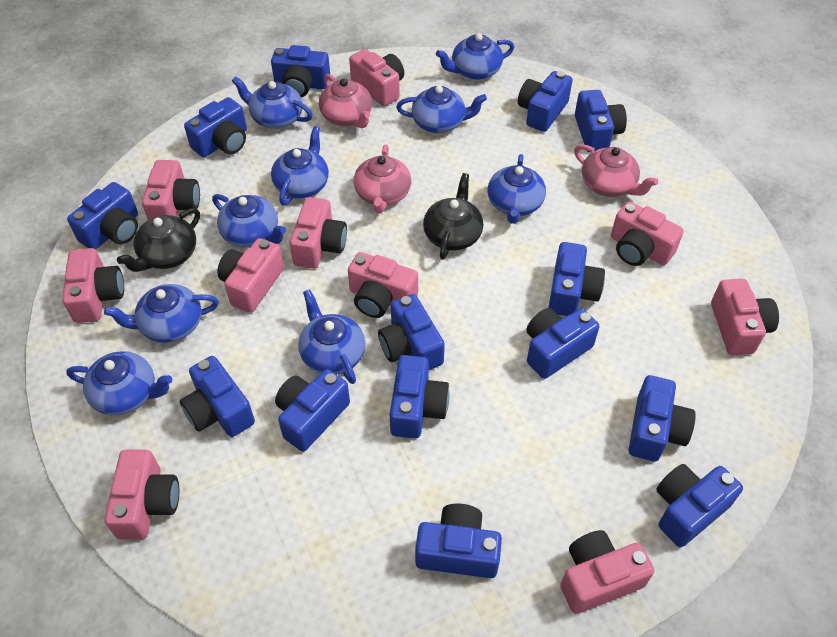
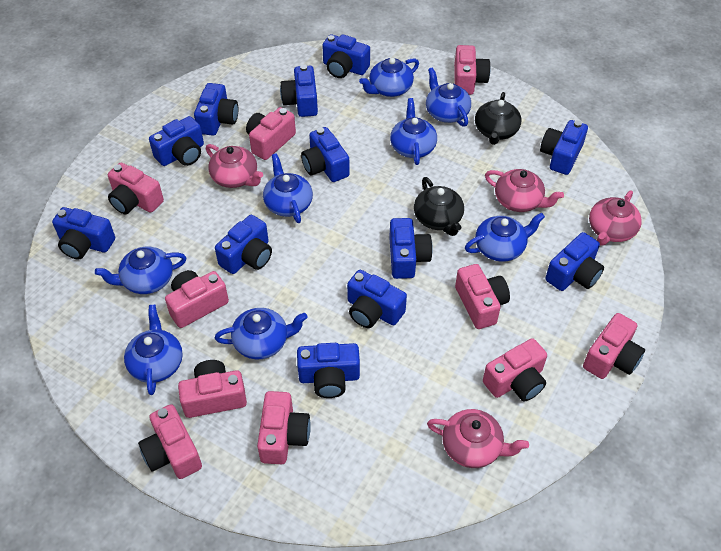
blue camera: 14 -> 12
blue teapot: 9 -> 8
pink teapot: 3 -> 4

